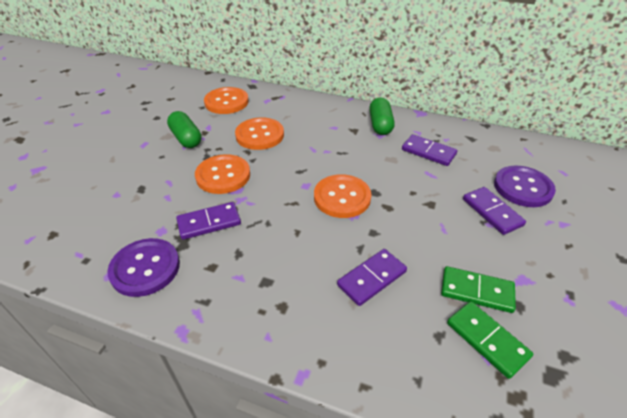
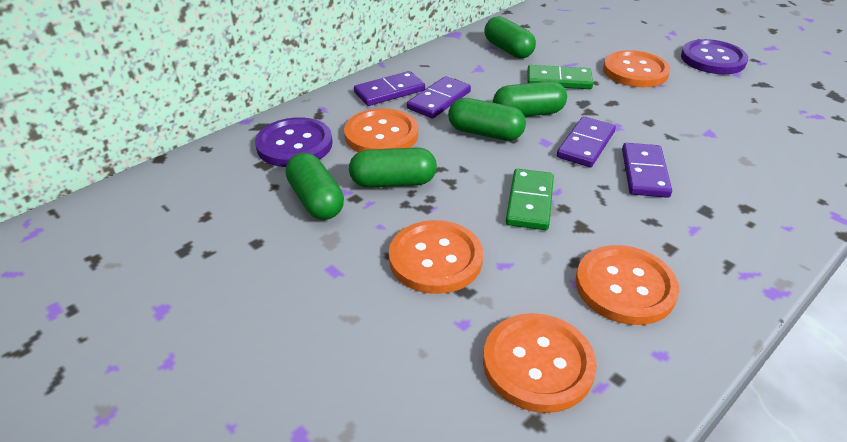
green capsule: 2 -> 5
orange button: 4 -> 5

